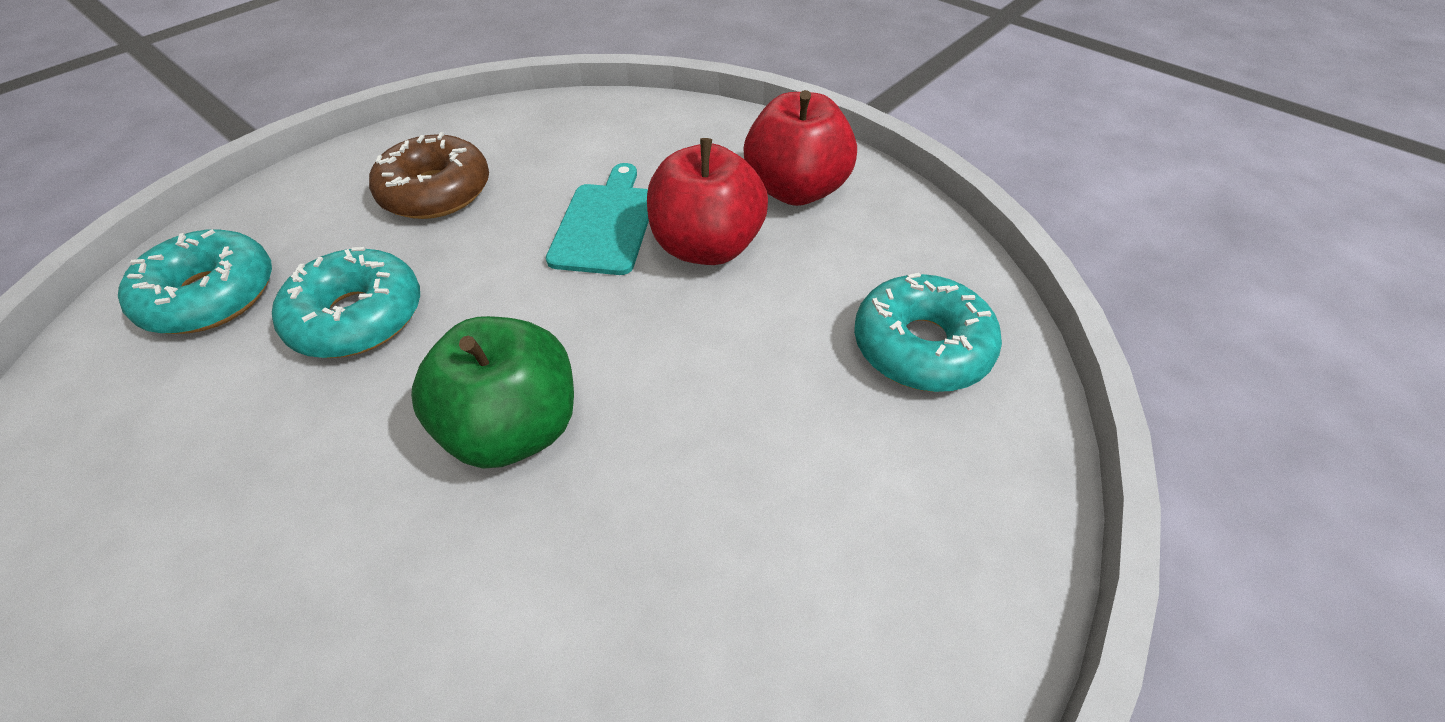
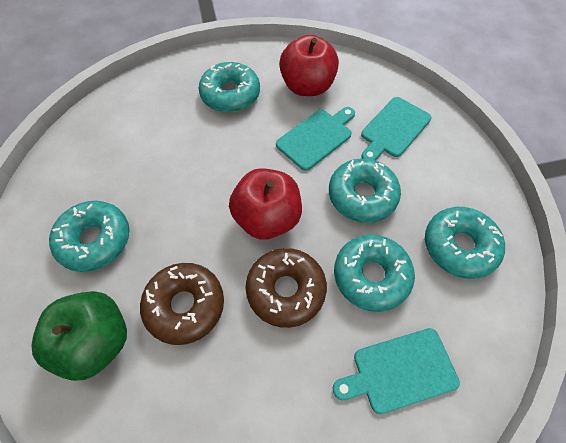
brown donut: 1 -> 2
turquoise cutting board: 1 -> 3
turquoise donut: 3 -> 5

